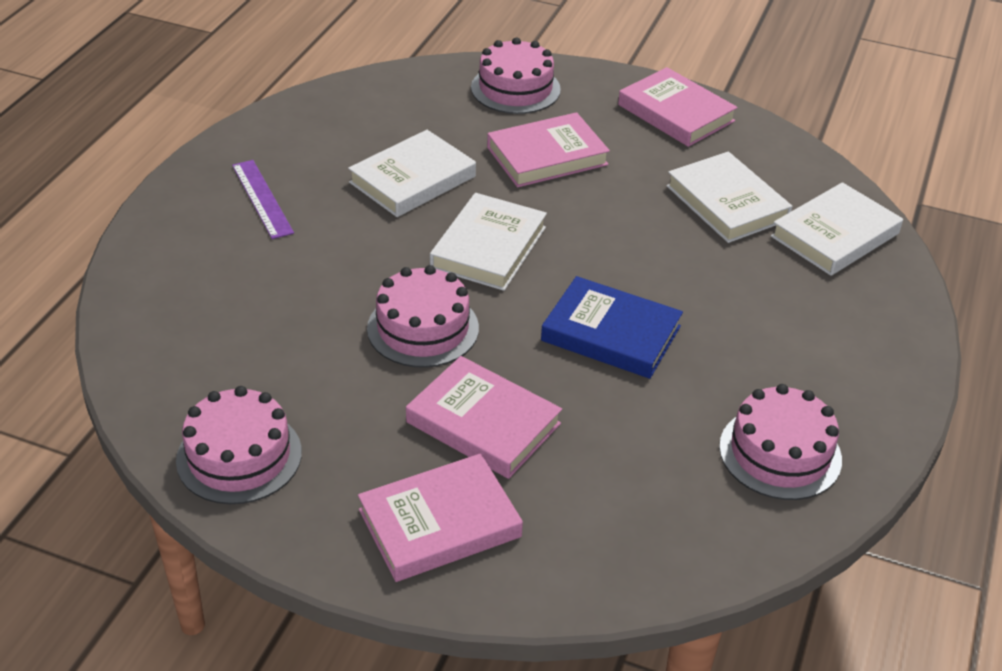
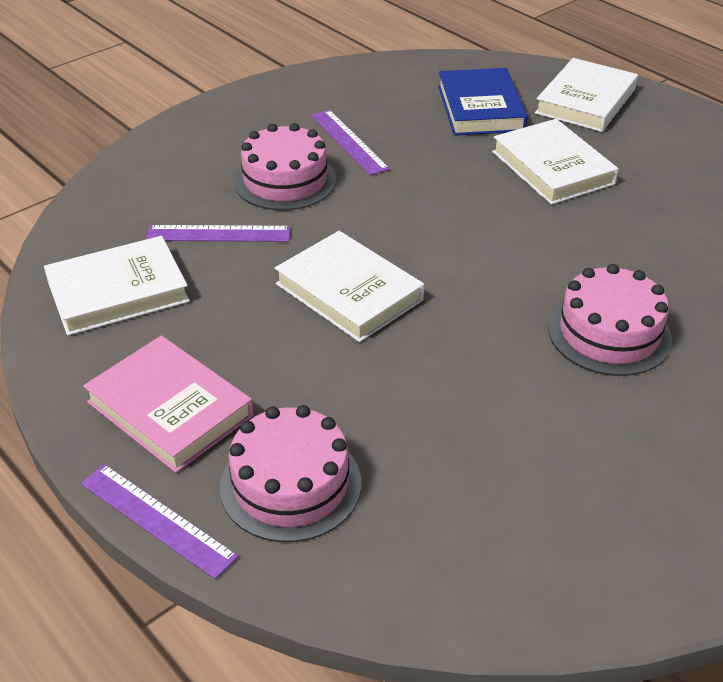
pink book: 4 -> 1
pink cake: 4 -> 3
purple ruler: 1 -> 3

